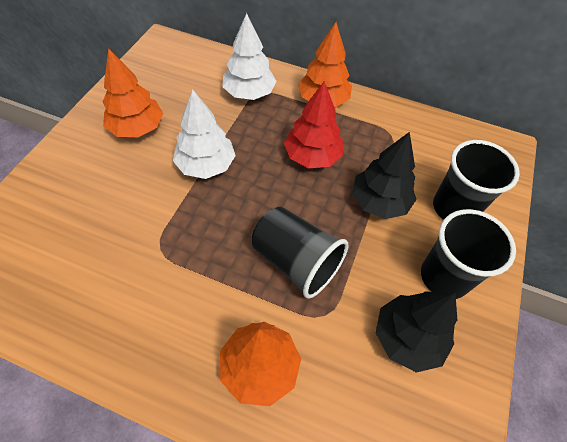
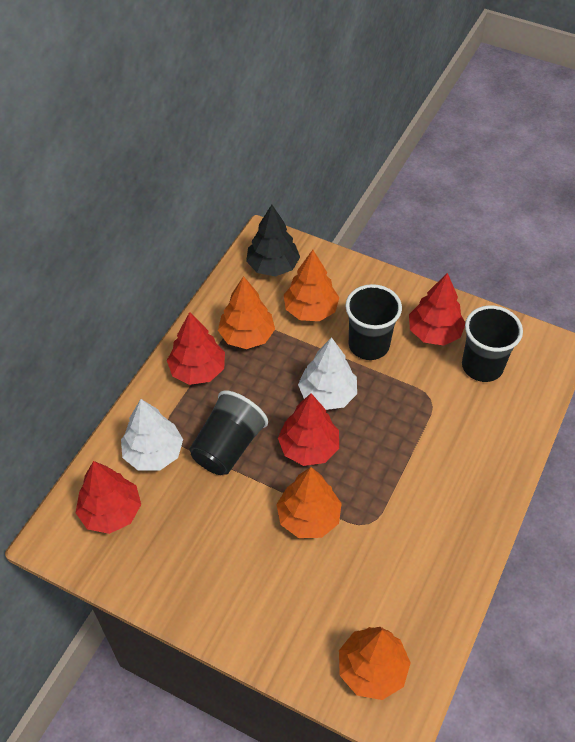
black tree: 2 -> 1
orange tree: 3 -> 4
red tree: 1 -> 4

